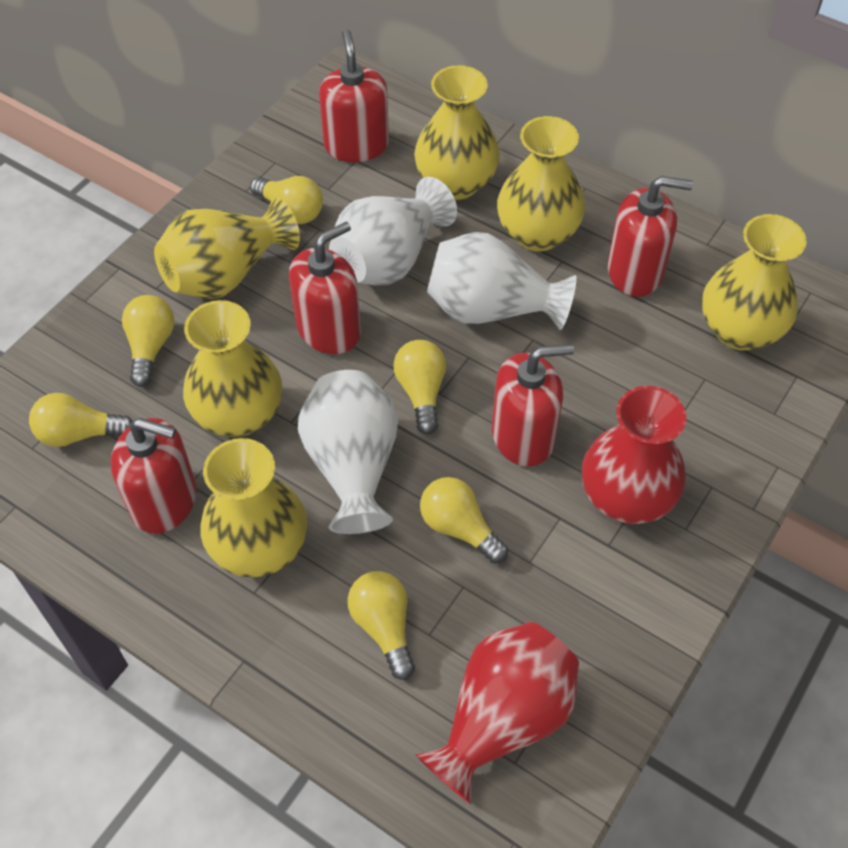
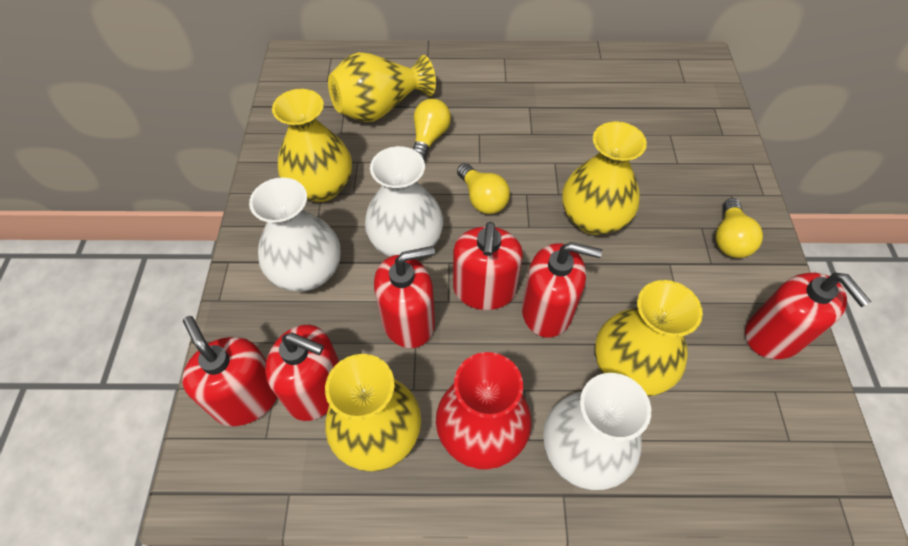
red soap dispenser: 5 -> 6
red vase: 2 -> 1
yellow light bulb: 6 -> 3
yellow vase: 6 -> 5

